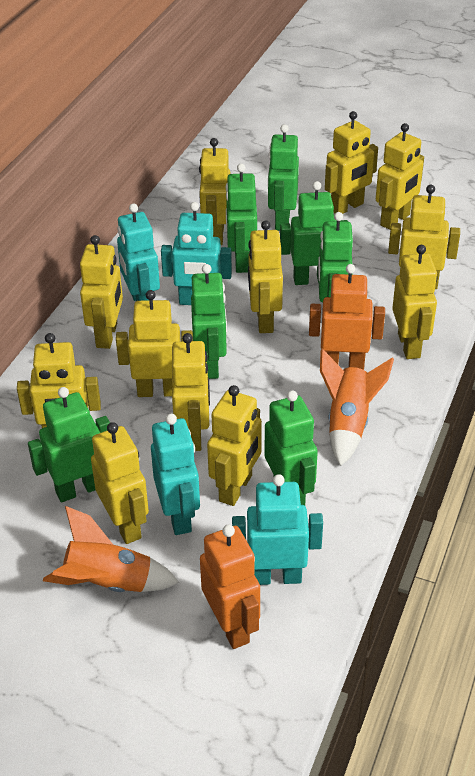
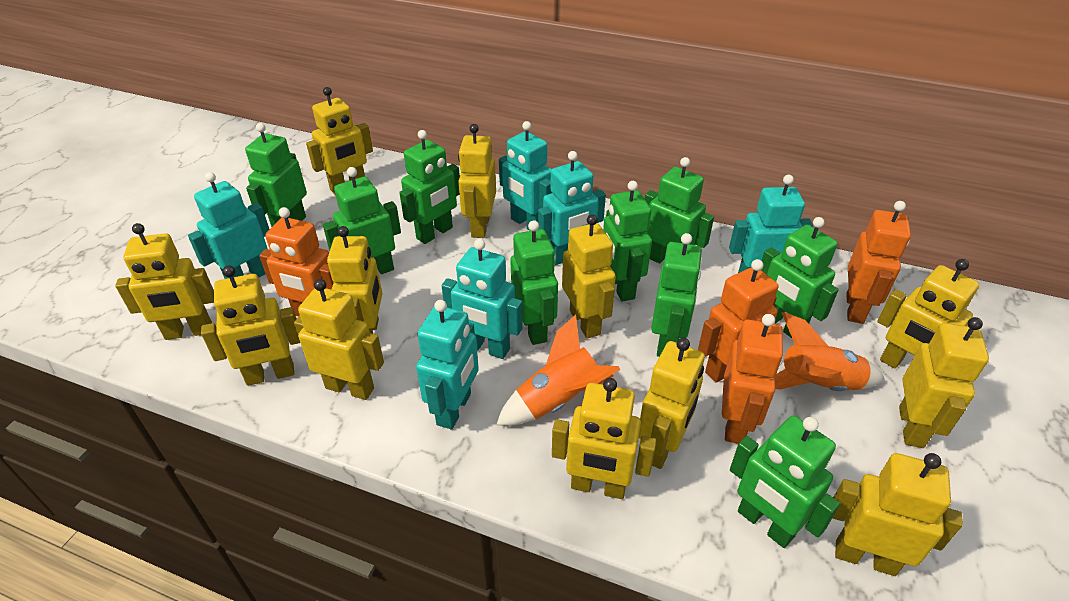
green robot: 7 -> 9
orange robot: 2 -> 4
turquoise robot: 4 -> 6

